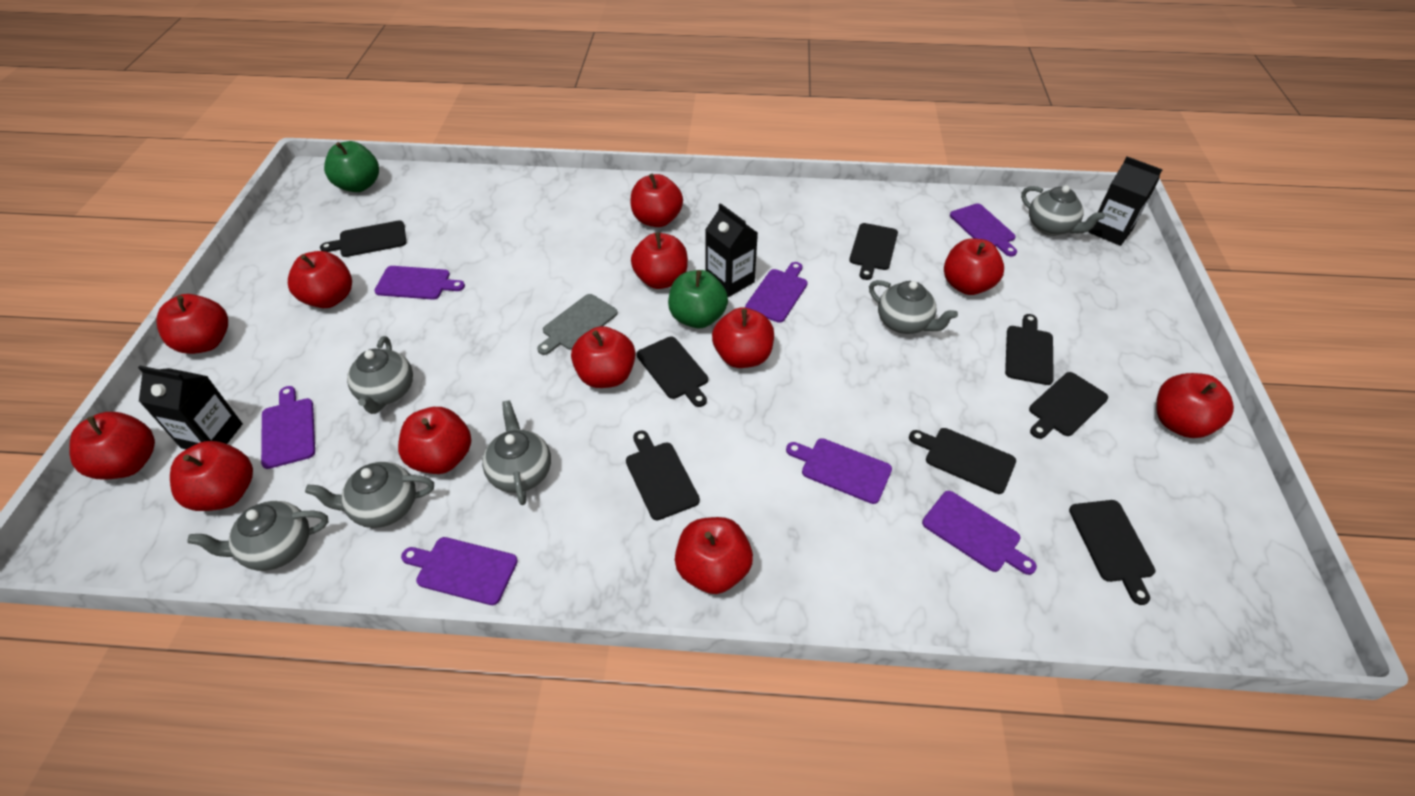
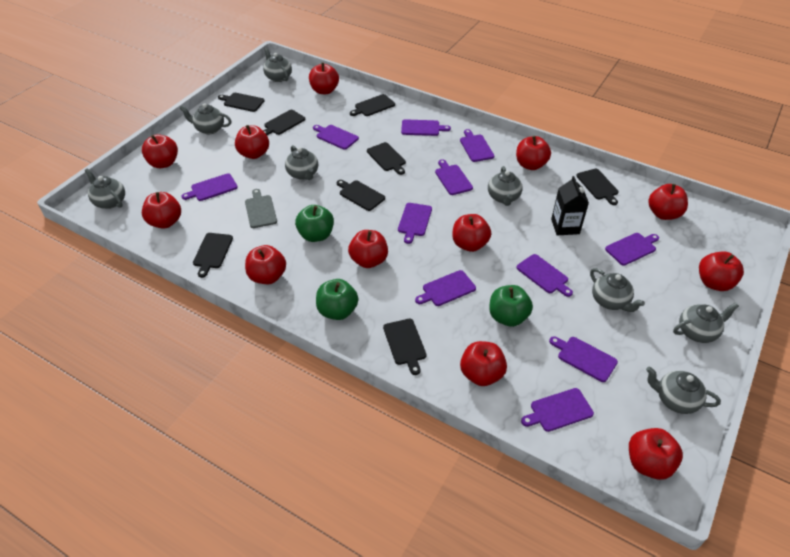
black carton: 3 -> 1
green apple: 2 -> 3
grey teapot: 6 -> 8
purple cutting board: 7 -> 11

